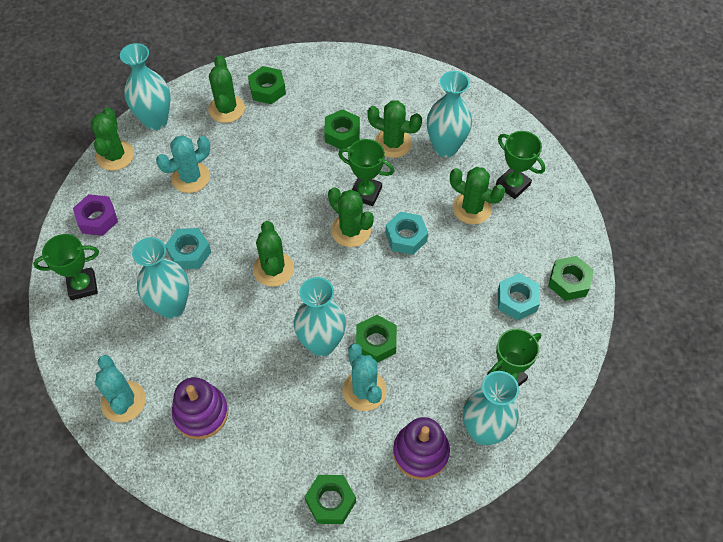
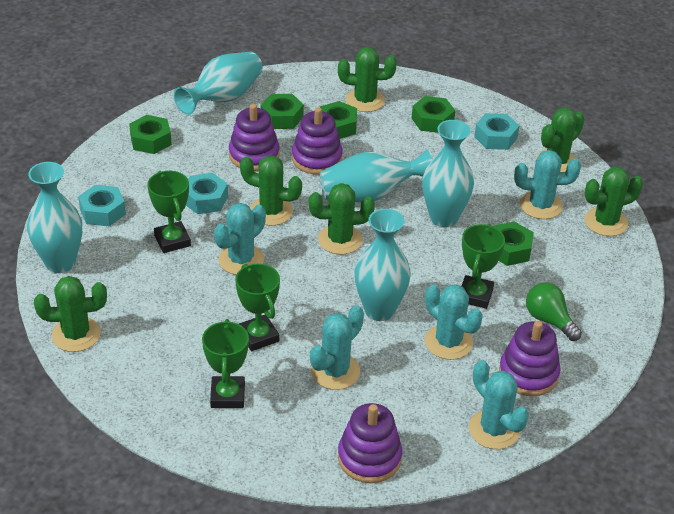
green light bulb: 0 -> 1
purple nut: 1 -> 0
purple stacking toy: 2 -> 4
turquoise cactus: 3 -> 5

